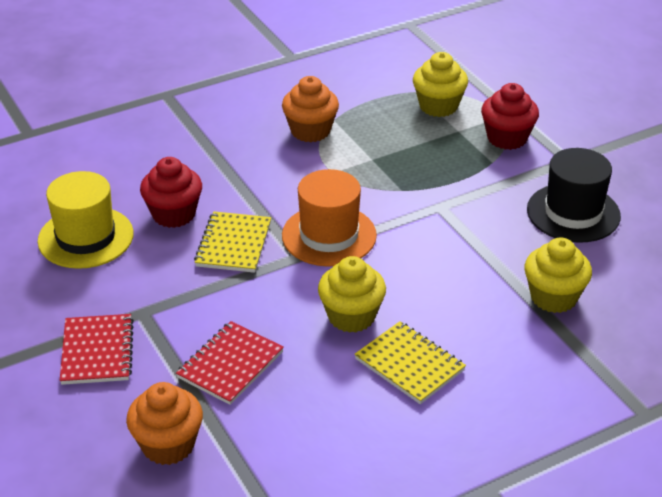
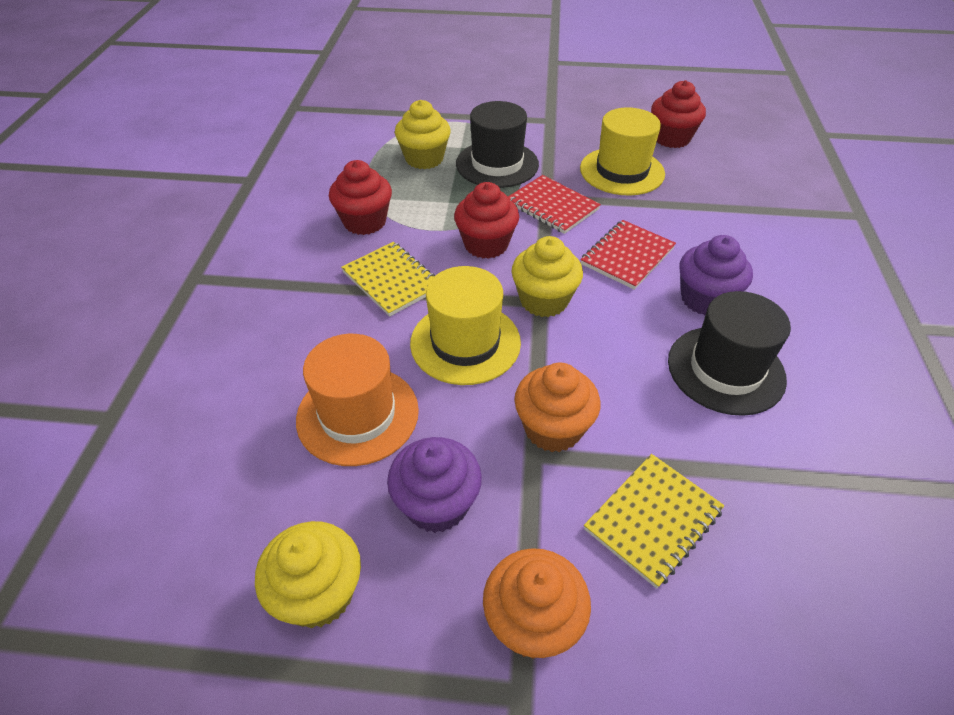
black hat: 1 -> 2
purple cupcake: 0 -> 2
red cupcake: 2 -> 3
yellow hat: 1 -> 2

